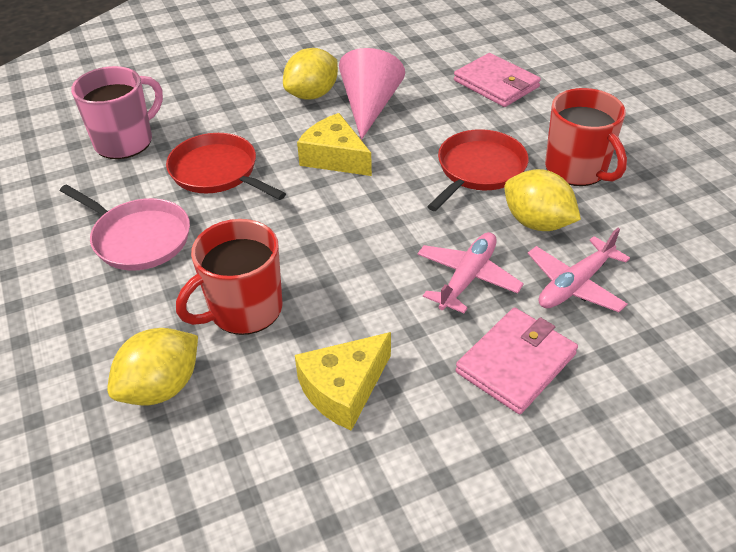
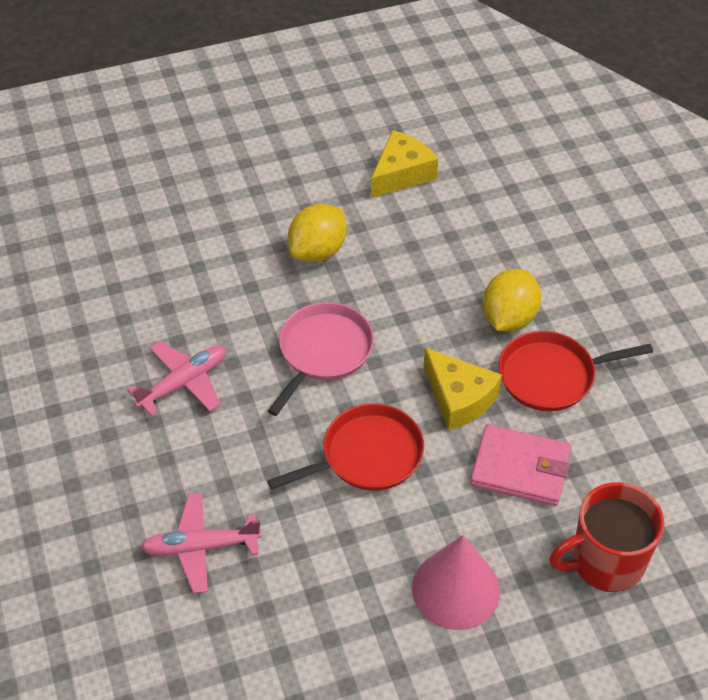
pink mug: 1 -> 0
pink wallet: 2 -> 1
red mug: 2 -> 1
yellow lemon: 3 -> 2

